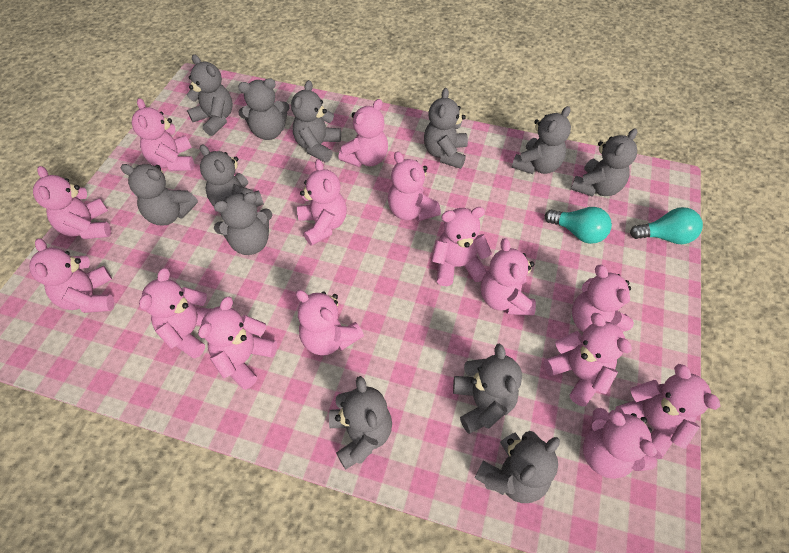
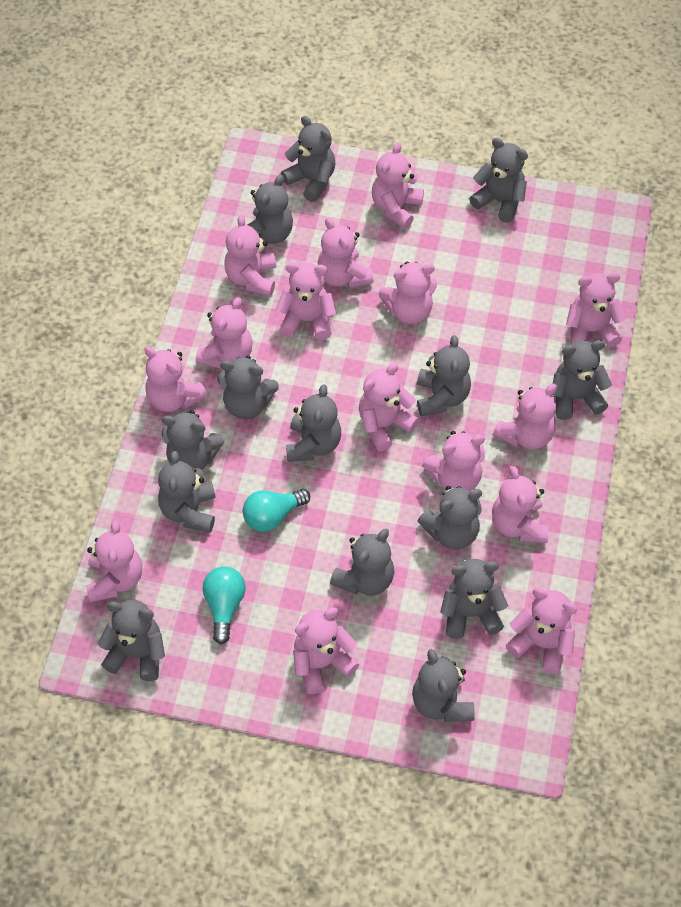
grey teddy bear: 12 -> 14

